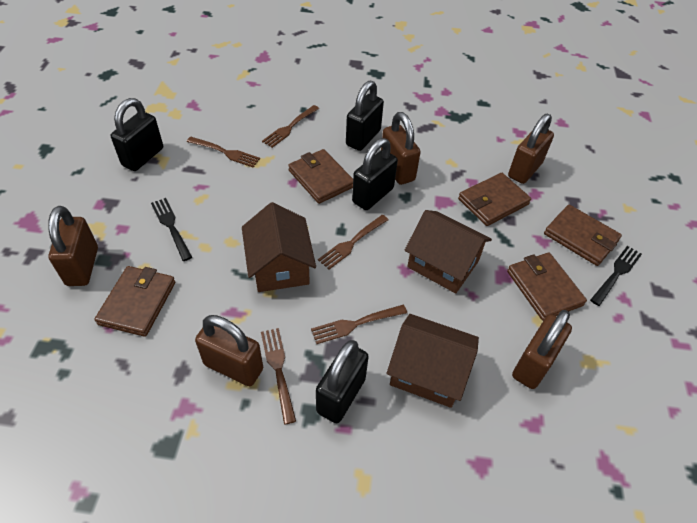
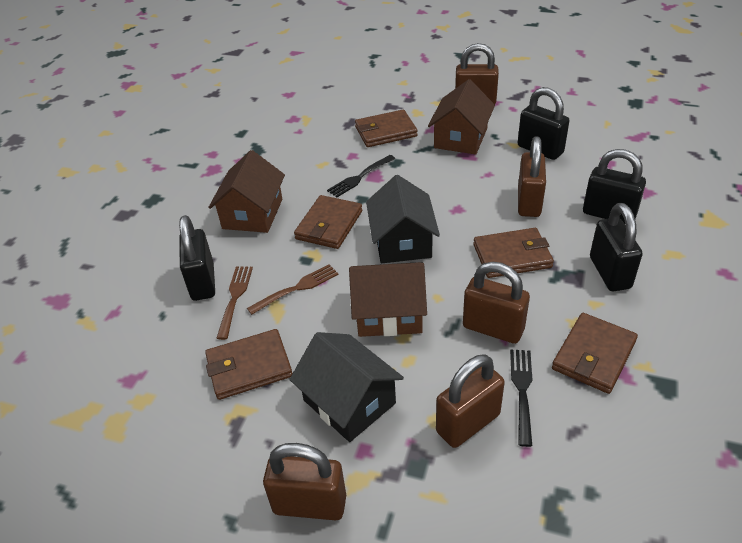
black house: 0 -> 2
brown fork: 5 -> 2

